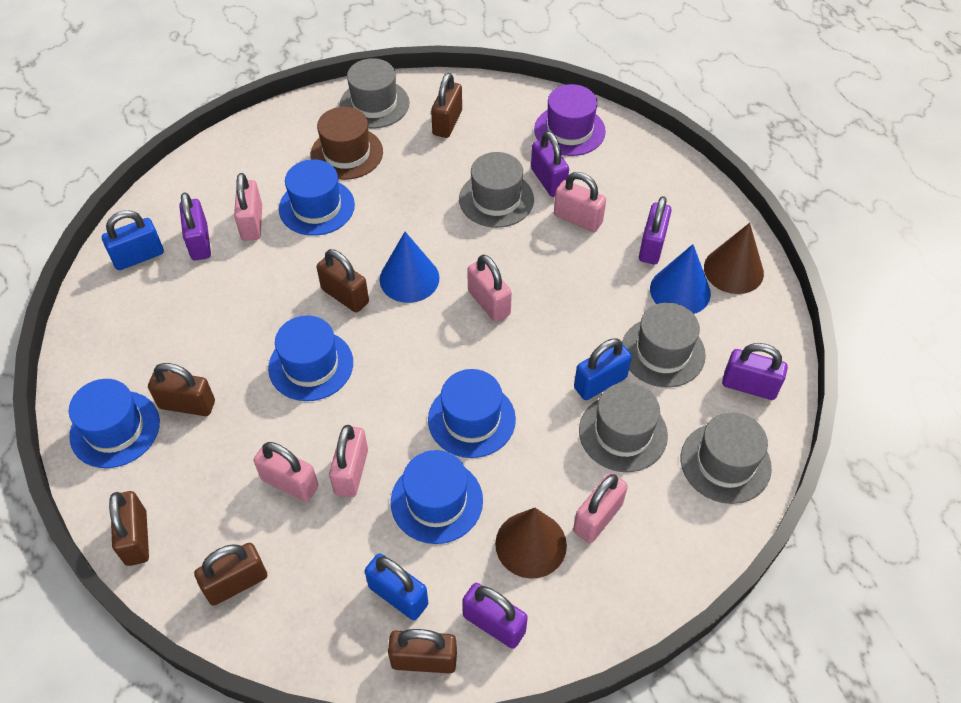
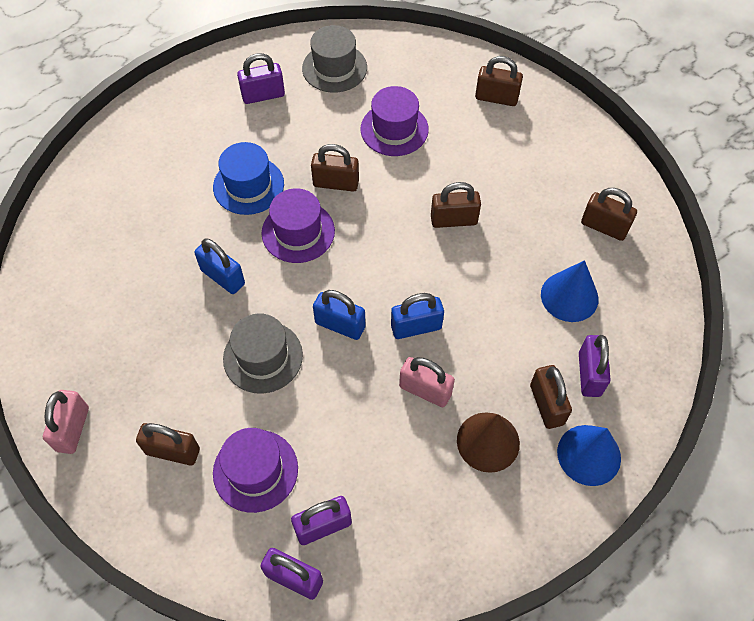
blue hat: 5 -> 1
brown cone: 2 -> 1
brown hat: 1 -> 0
grey hat: 5 -> 2
pink padlock: 6 -> 2
purple hat: 1 -> 3
purple padlock: 5 -> 4

